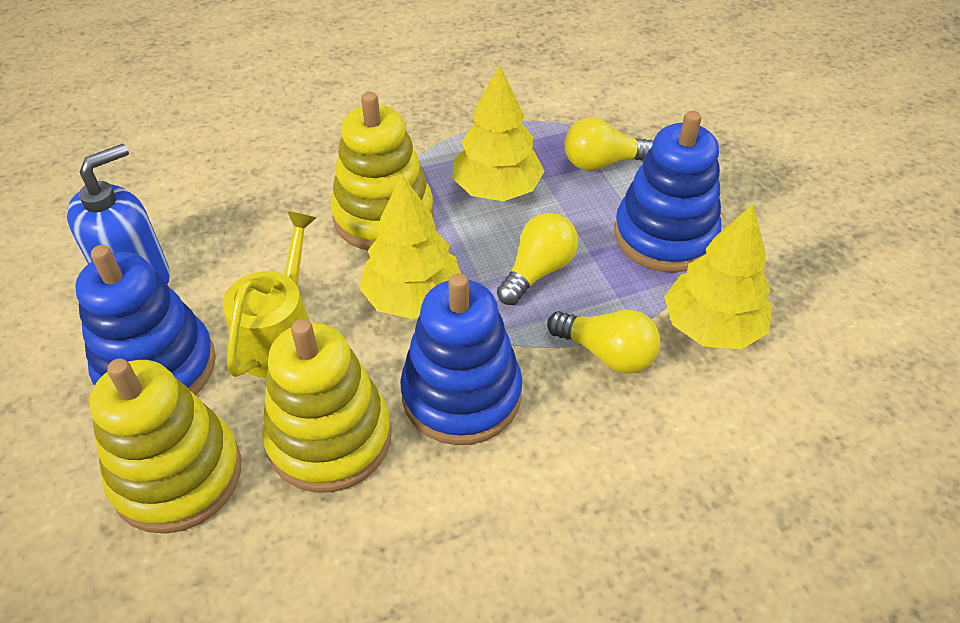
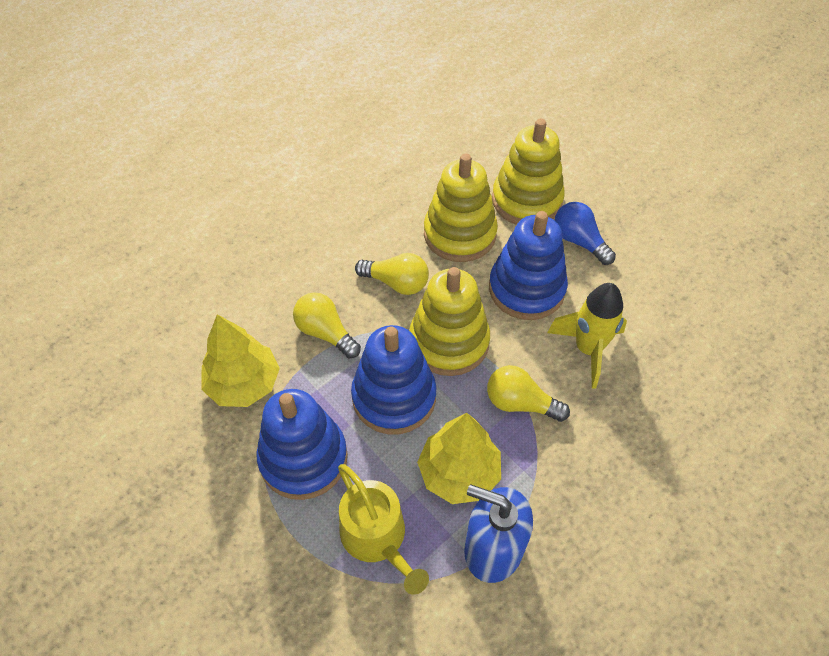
blue light bulb: 0 -> 1
yellow rocket: 0 -> 1
yellow tree: 3 -> 2

